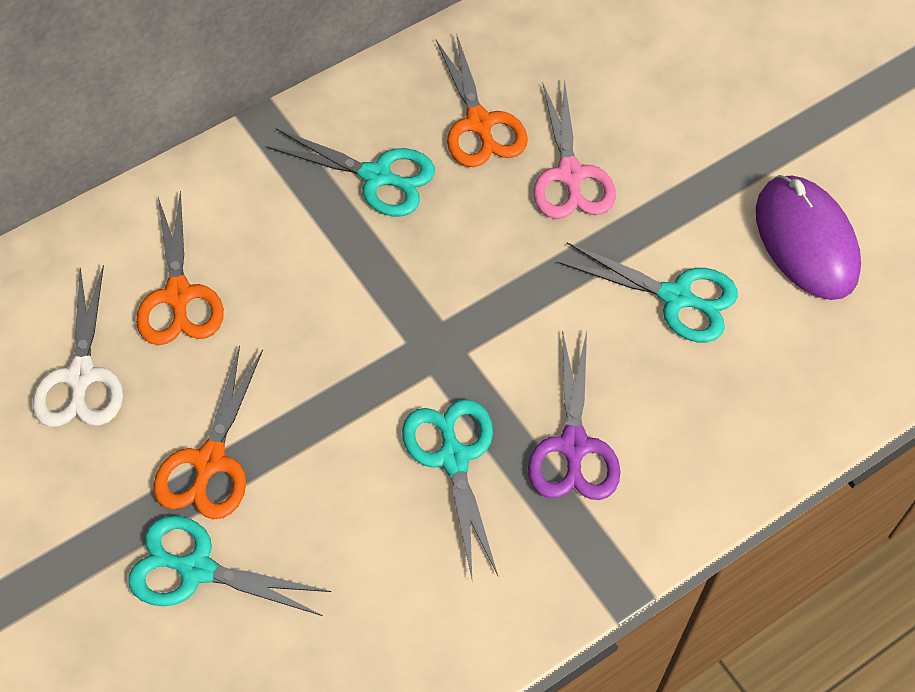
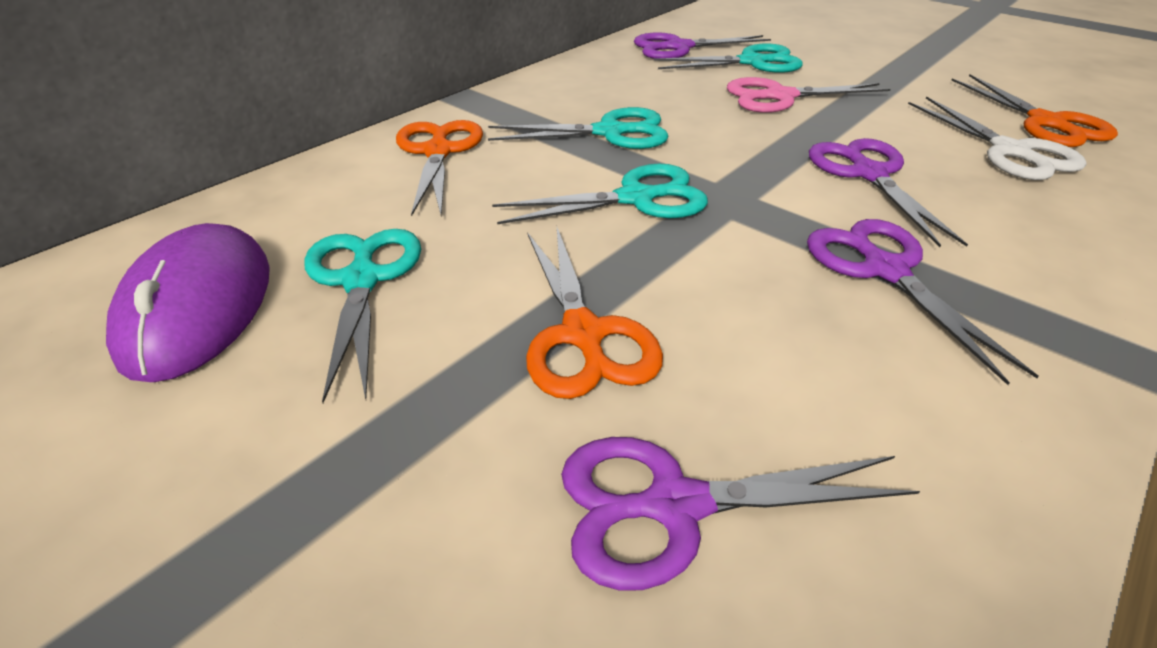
purple scissors: 1 -> 4

